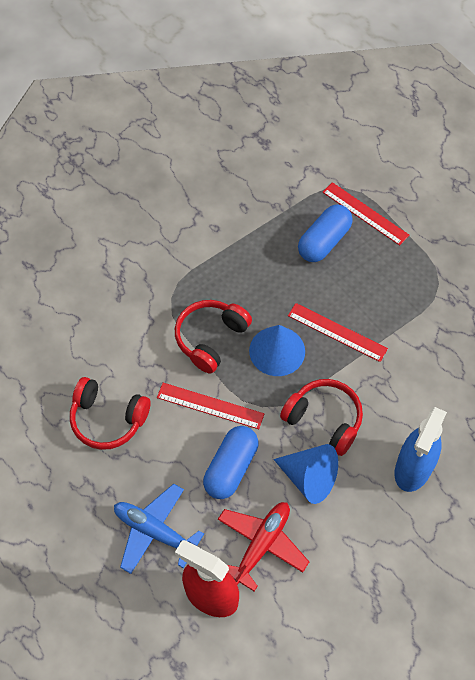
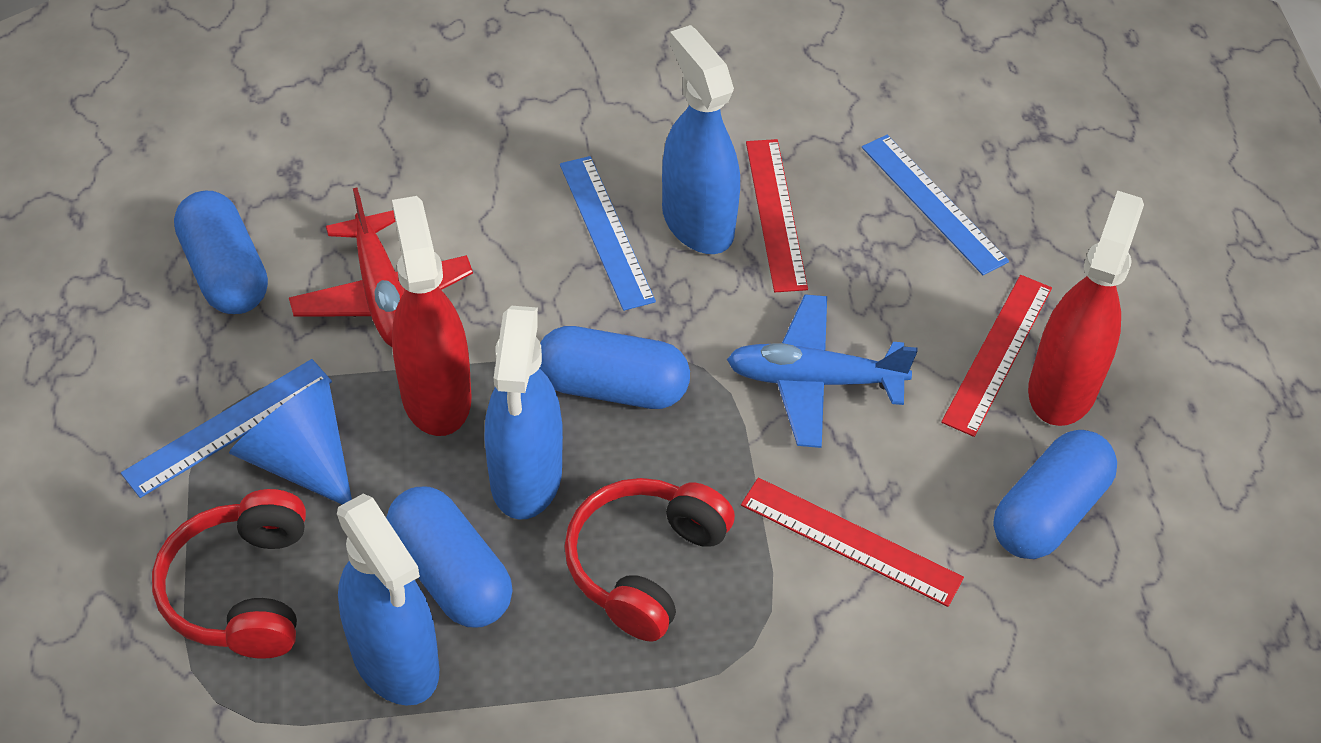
blue capsule: 2 -> 4
blue cone: 2 -> 1
blue ruler: 0 -> 3
blue spray bottle: 1 -> 3
red headphones: 3 -> 2
red spray bottle: 1 -> 2

